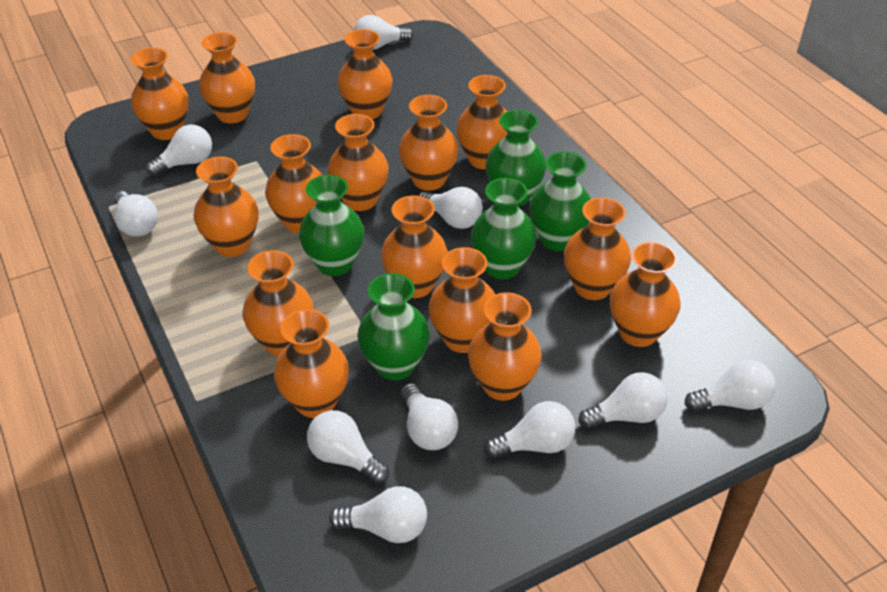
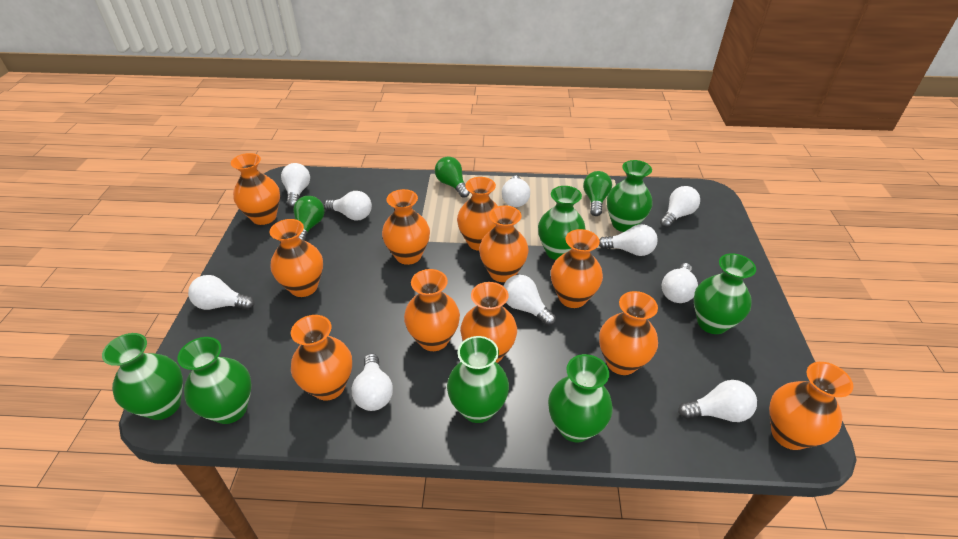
green light bulb: 0 -> 3
green vase: 5 -> 7
orange vase: 15 -> 11

